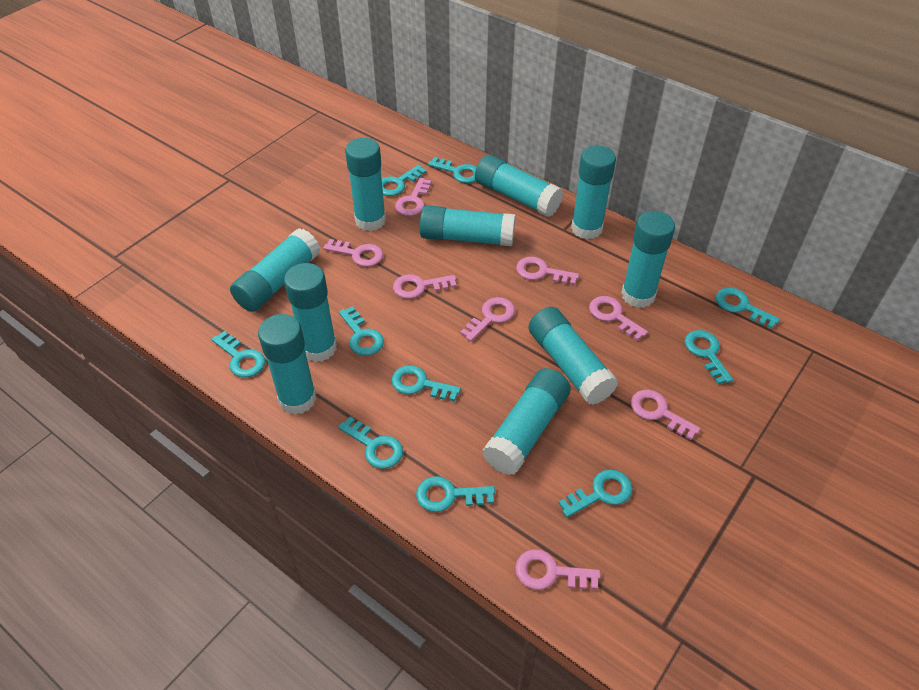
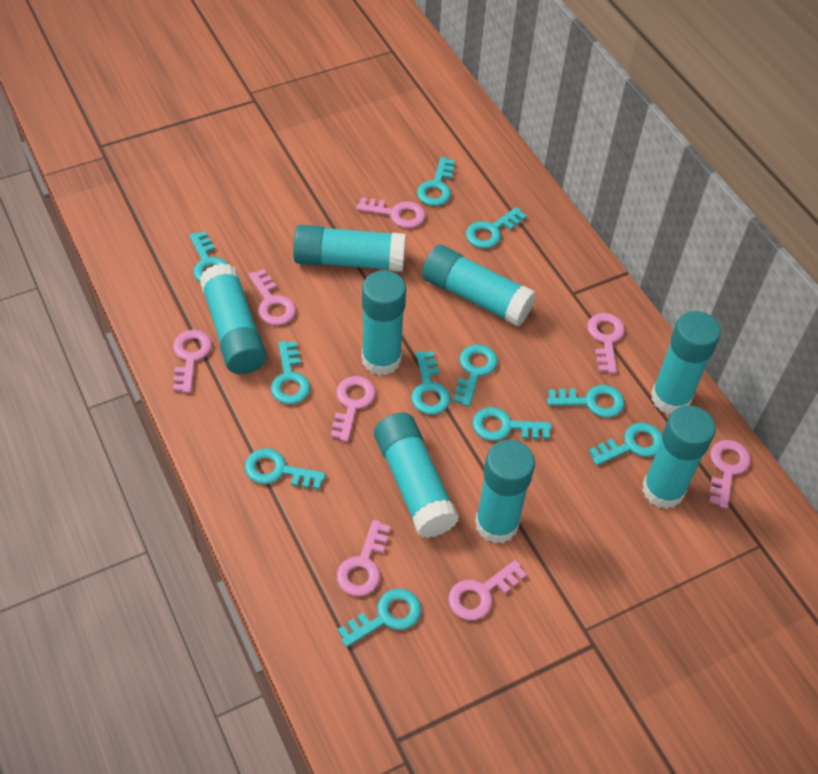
turquoise glue stick: 10 -> 8
turquoise key: 10 -> 11

